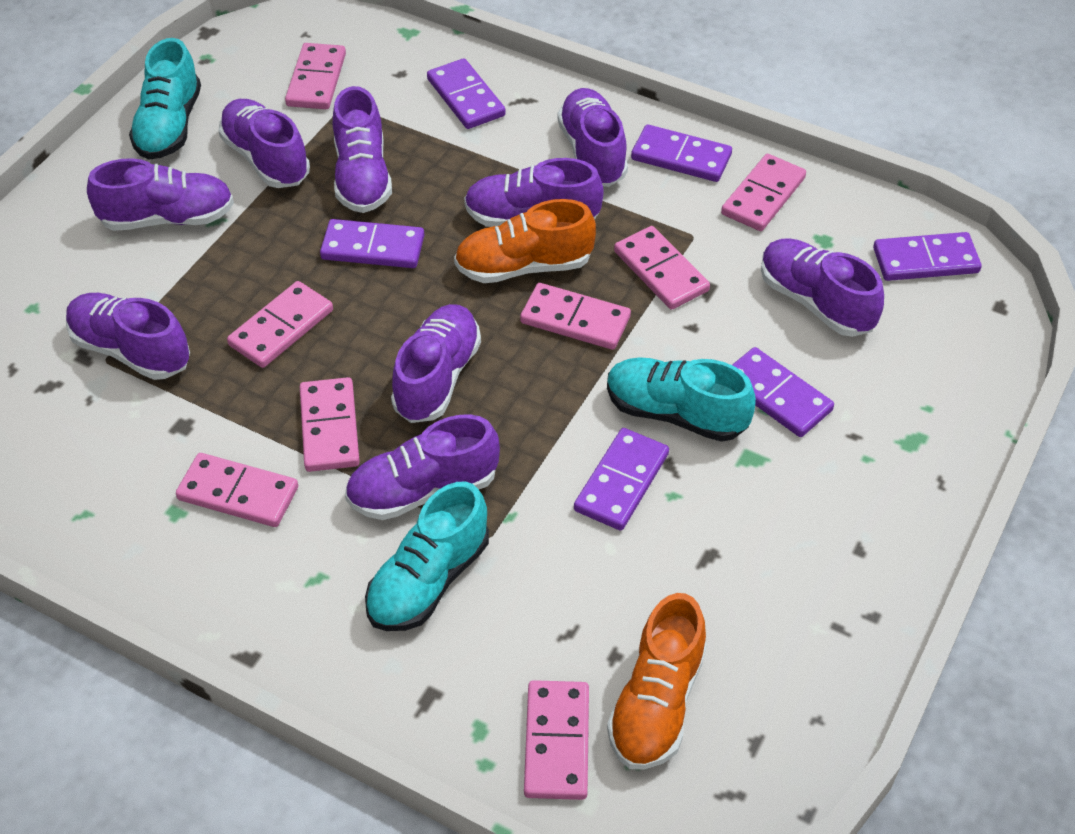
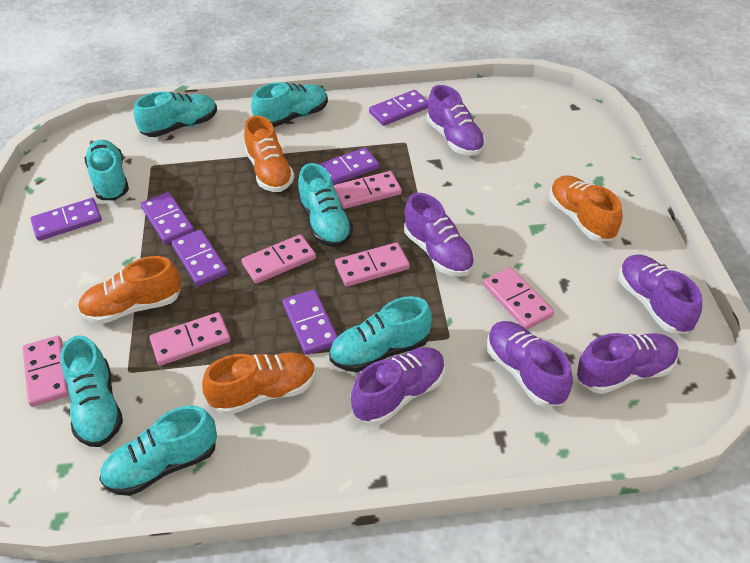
orange shoe: 2 -> 4
pink domino: 8 -> 6
purple shoe: 9 -> 6
turquoise shoe: 3 -> 7

